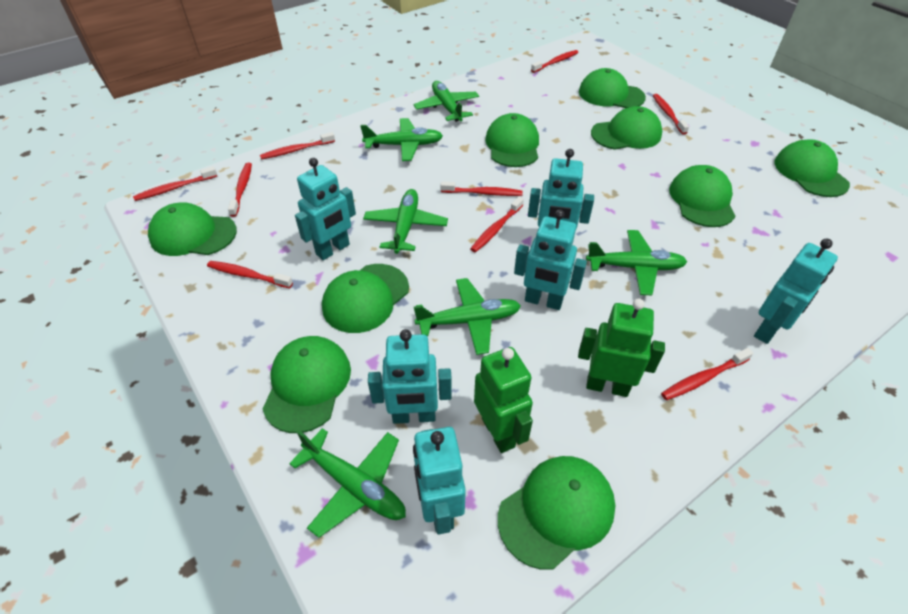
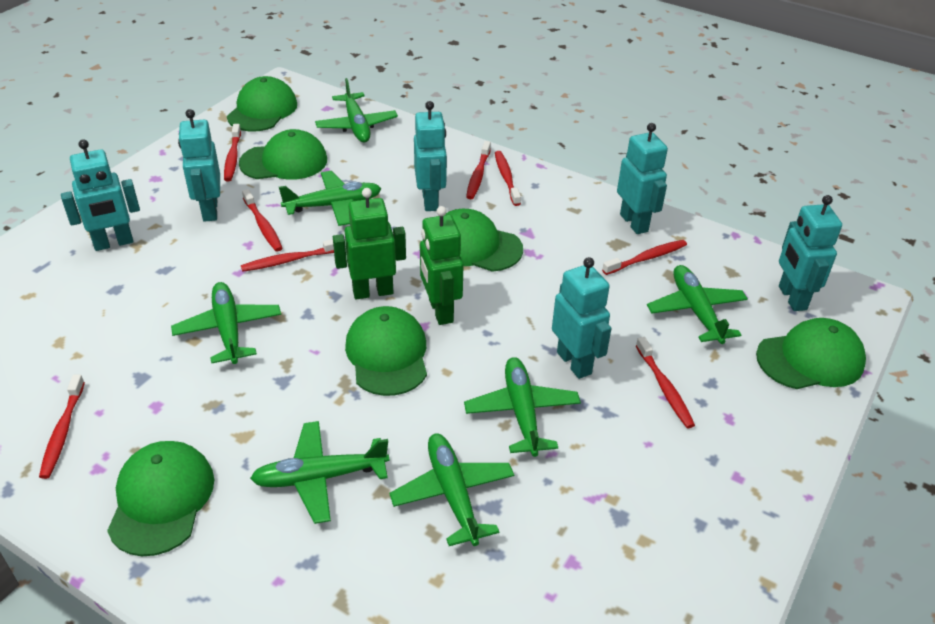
green cap: 9 -> 6
green plane: 6 -> 7
red toothbrush: 9 -> 8

